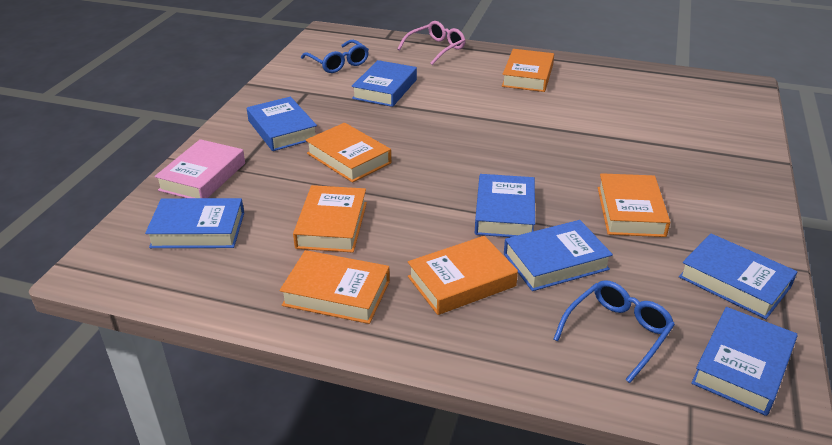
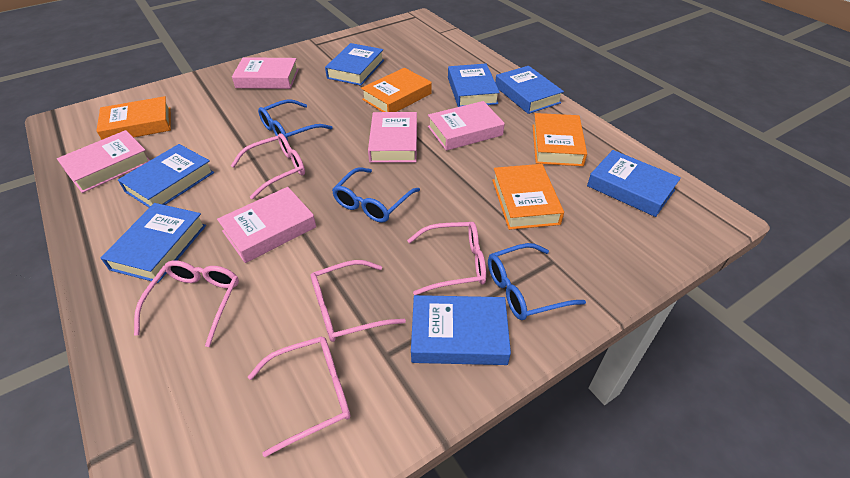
blue glasses: 2 -> 3
orange book: 6 -> 4
pink book: 1 -> 5
pink glasses: 1 -> 5

